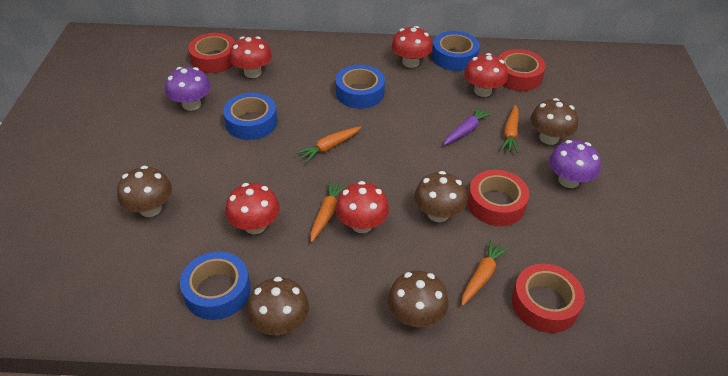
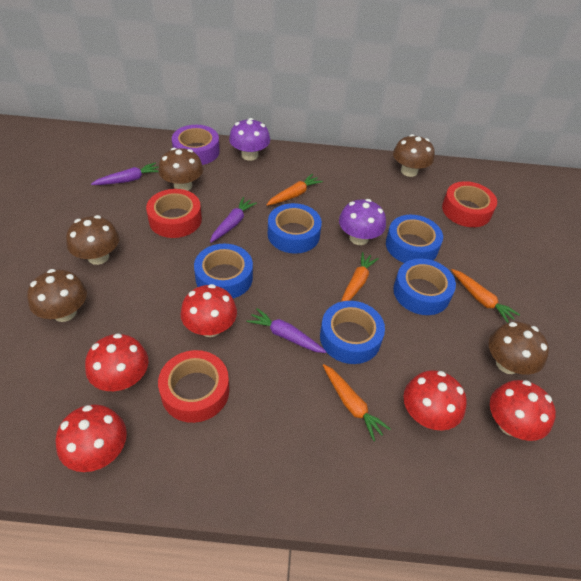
blue tape: 4 -> 5
purple carrot: 1 -> 3
purple tape: 0 -> 1
red tape: 4 -> 3

